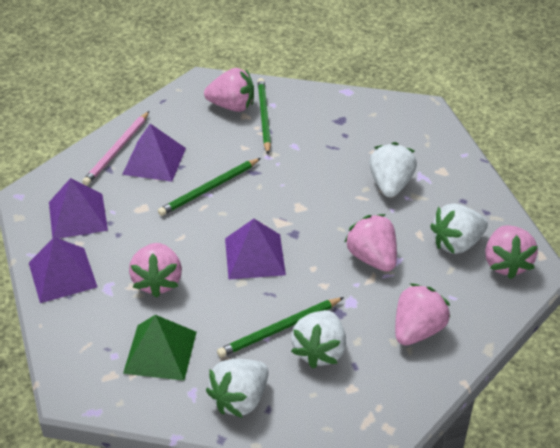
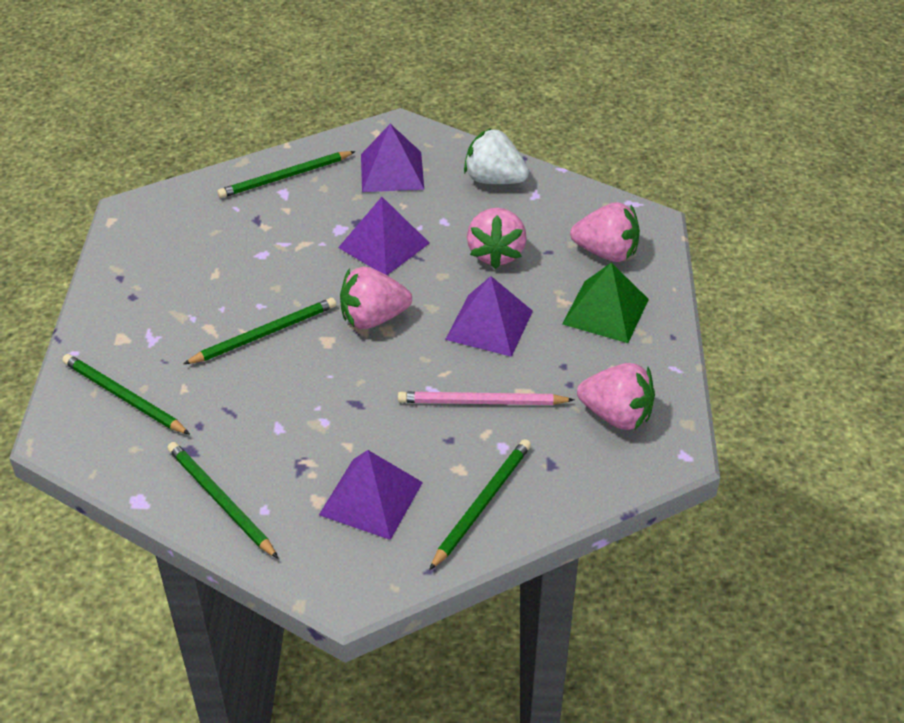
green pencil: 3 -> 5
pink strawberry: 5 -> 4
white strawberry: 4 -> 1

